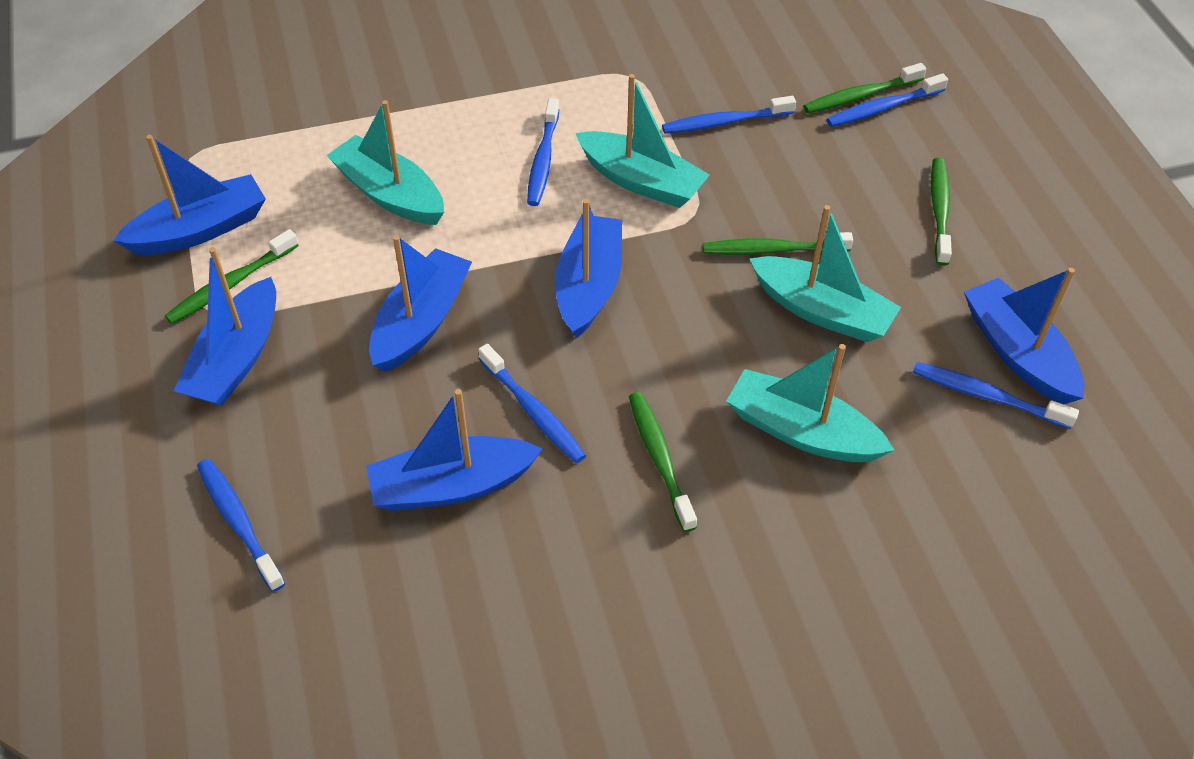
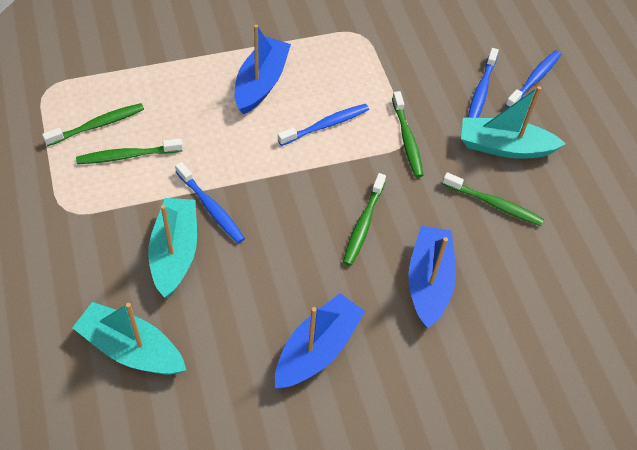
blue boat: 6 -> 3
blue toothbrush: 6 -> 4
turquoise boat: 4 -> 3

